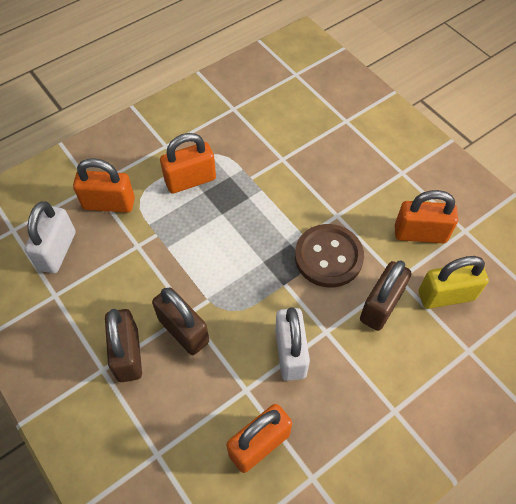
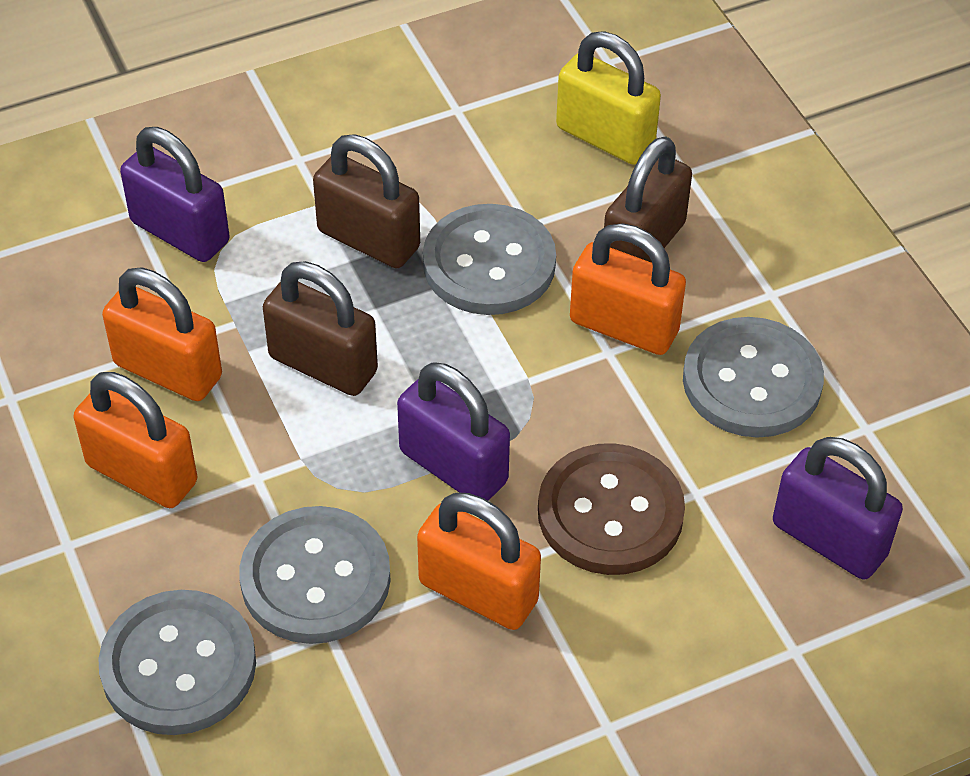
grey button: 0 -> 4
purple padlock: 0 -> 3
white padlock: 2 -> 0

